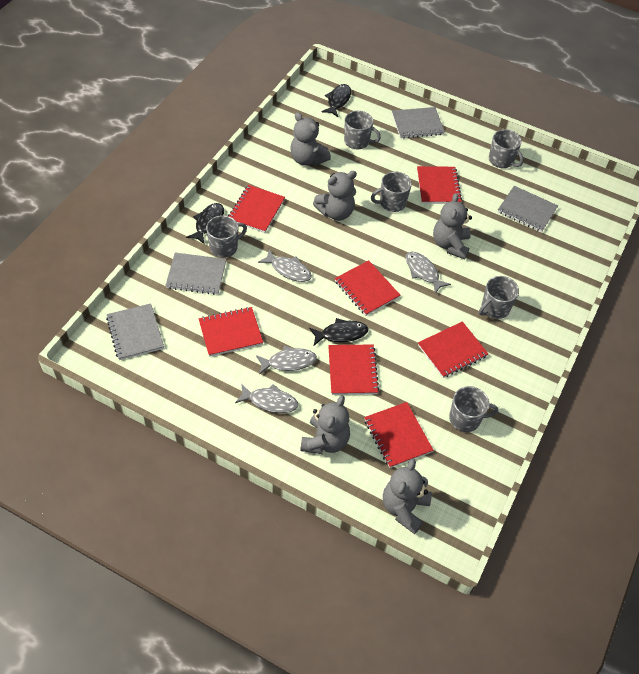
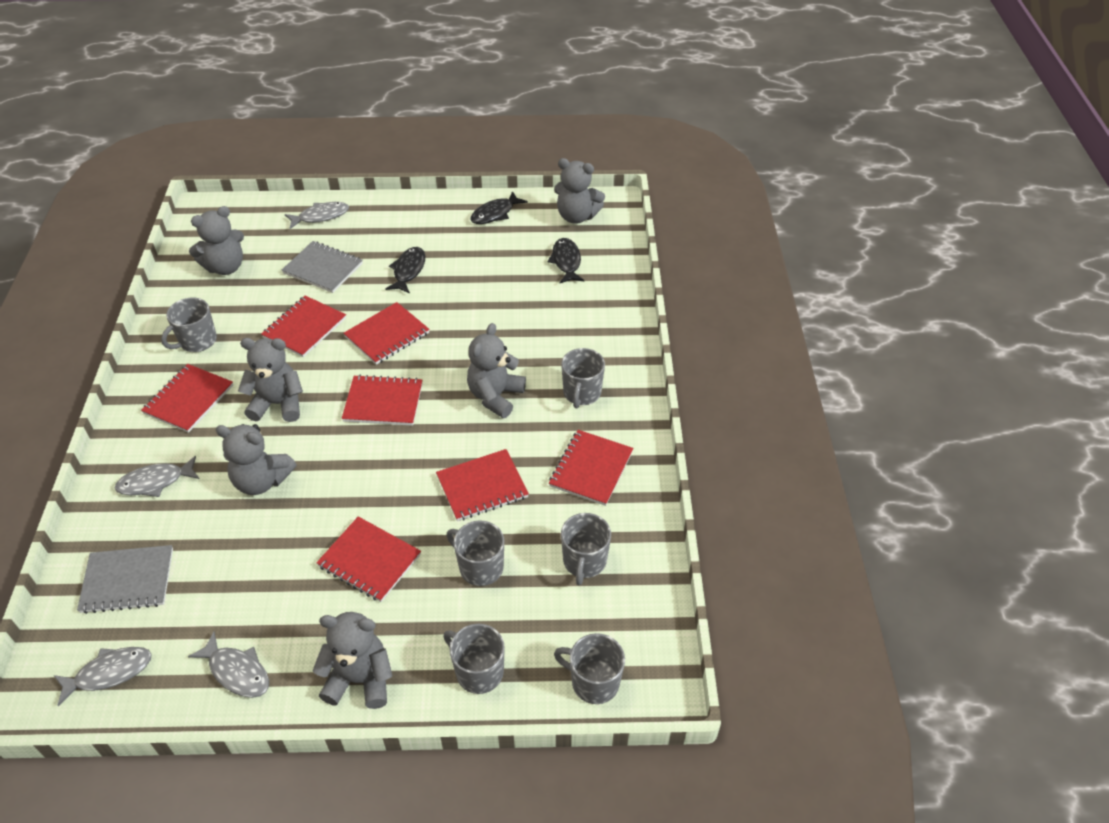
grey notebook: 4 -> 2
grey teddy bear: 5 -> 6

